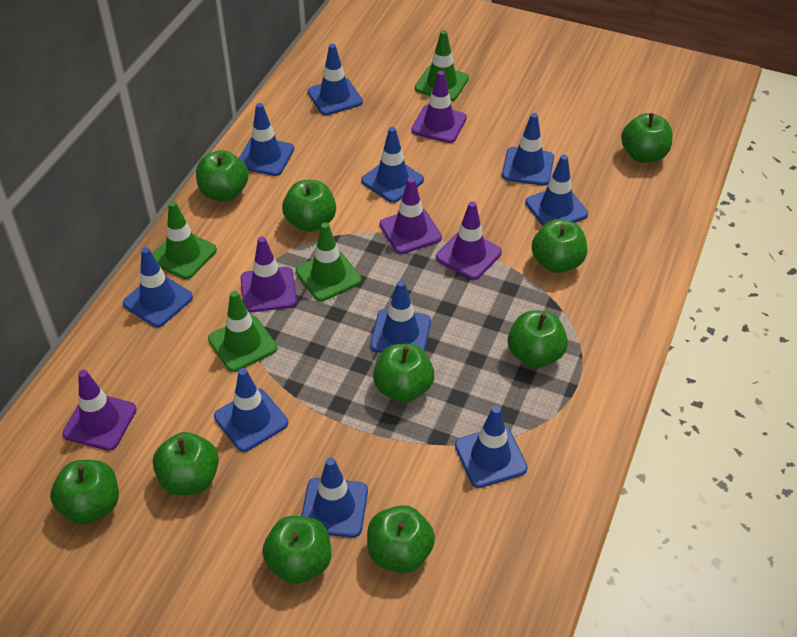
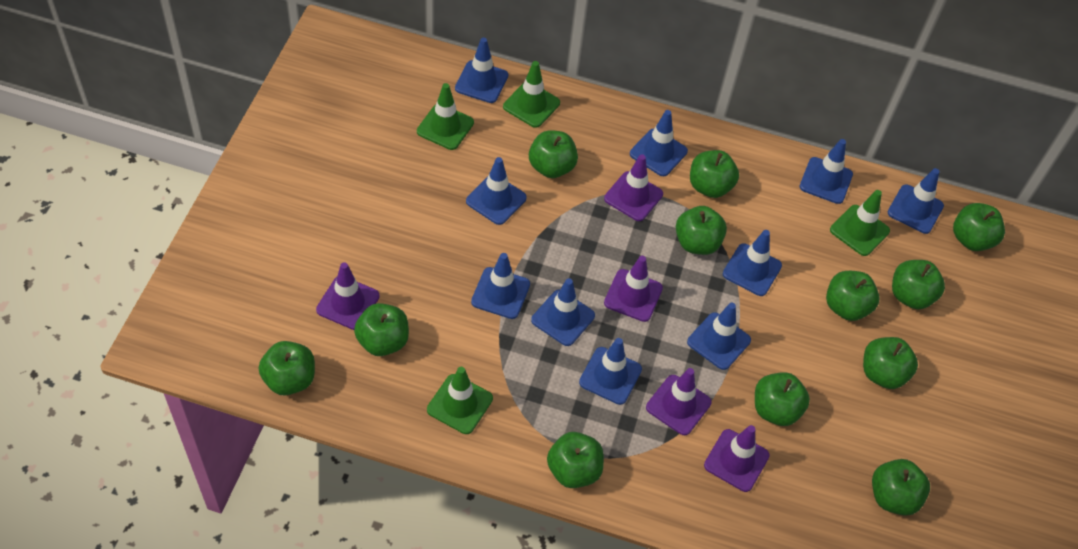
green apple: 10 -> 12

